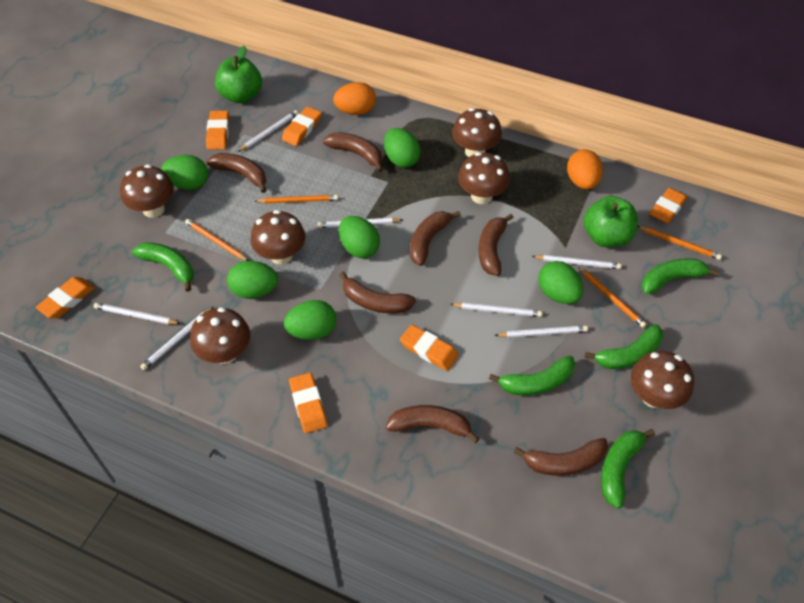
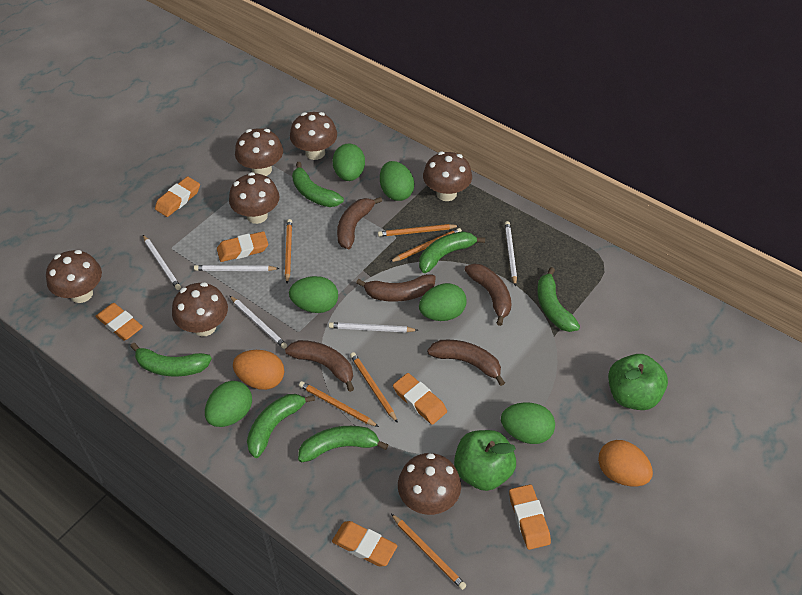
brown banana: 7 -> 5
brown mushroom: 6 -> 7
green banana: 5 -> 6
orange pencil: 4 -> 6
white pencil: 7 -> 5

